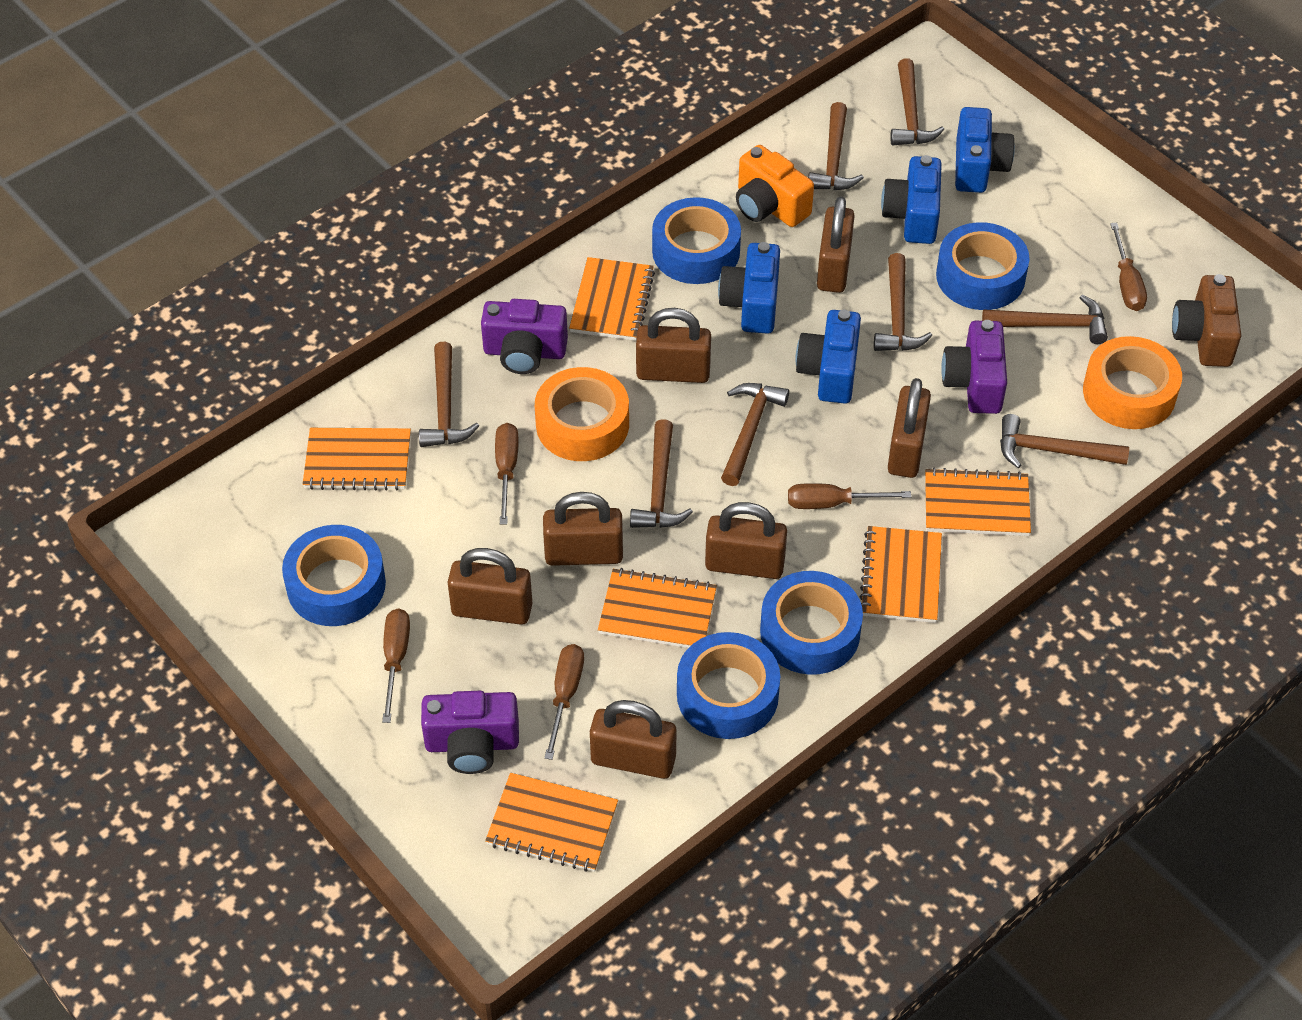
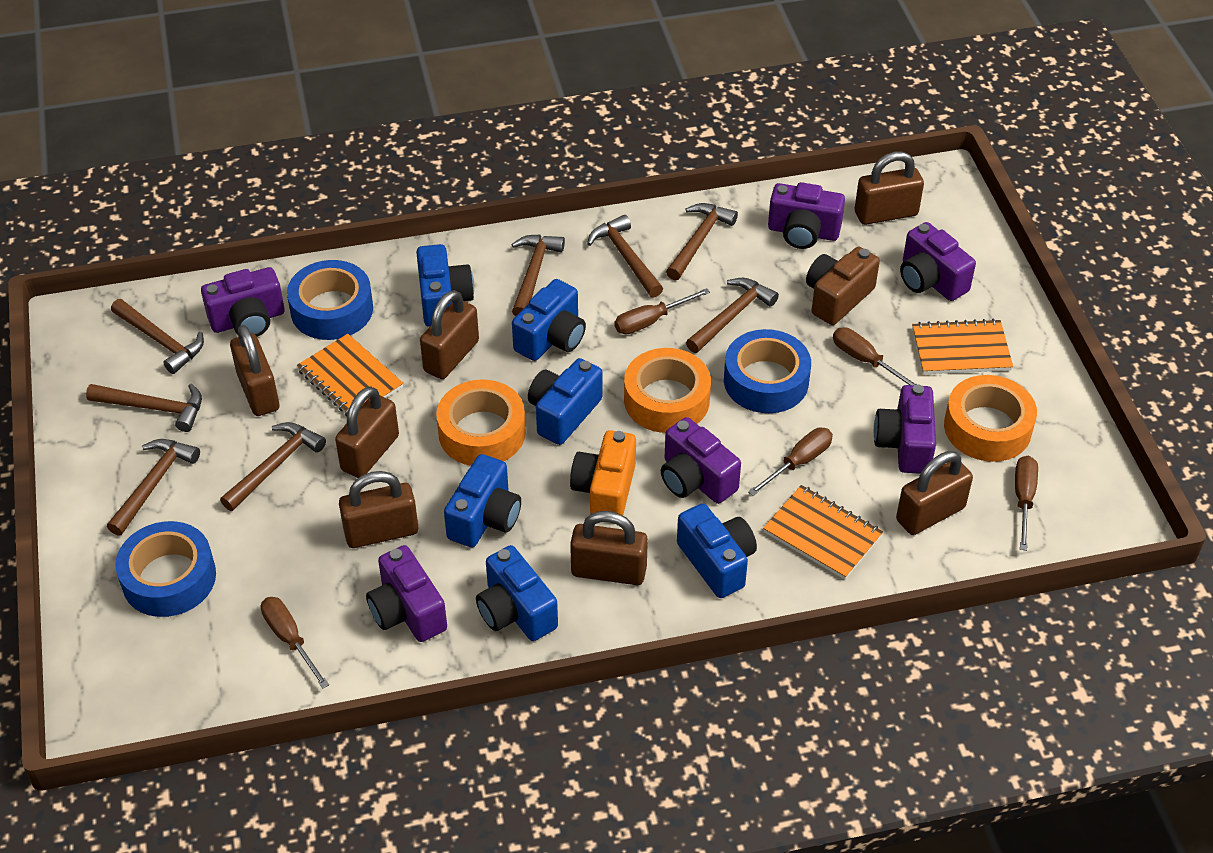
blue camera: 4 -> 6
blue tape: 5 -> 3
orange notebook: 6 -> 3
orange tape: 2 -> 3
purple camera: 3 -> 6

